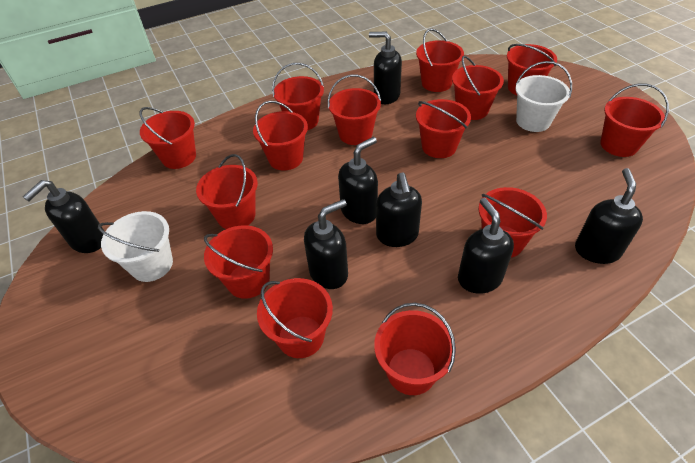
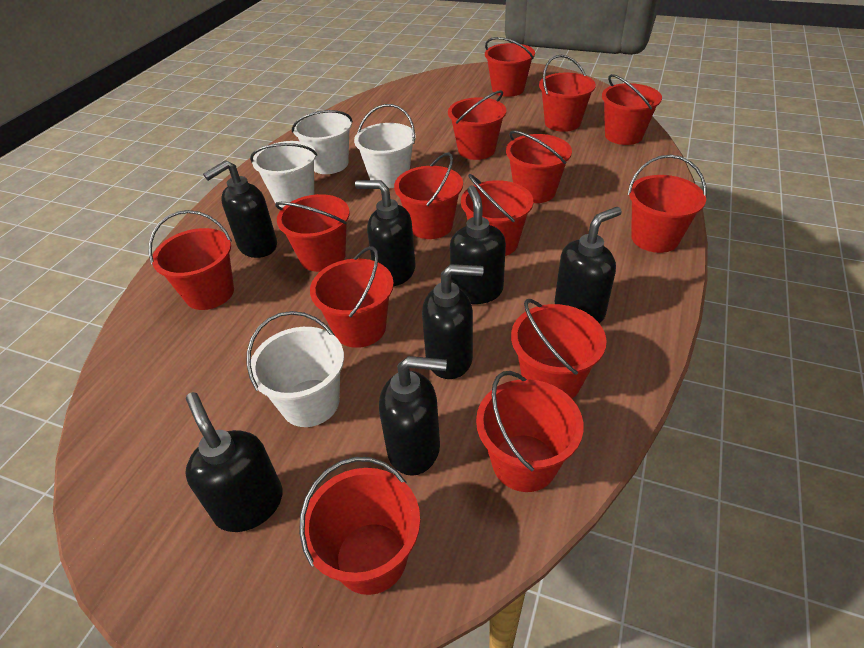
white bucket: 2 -> 4

